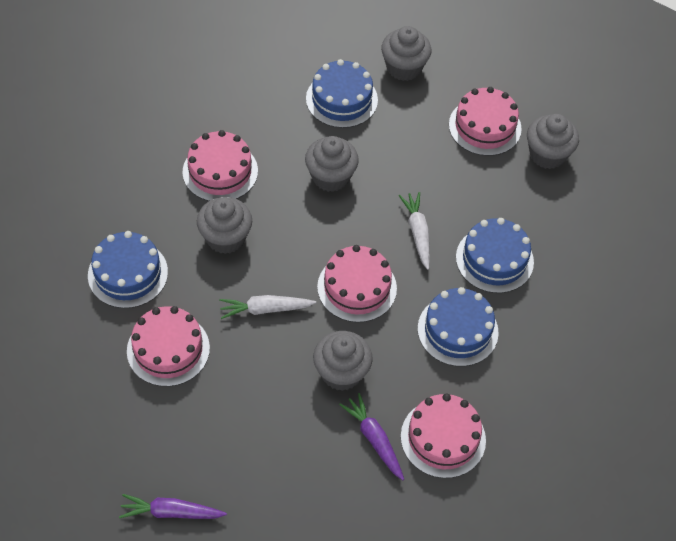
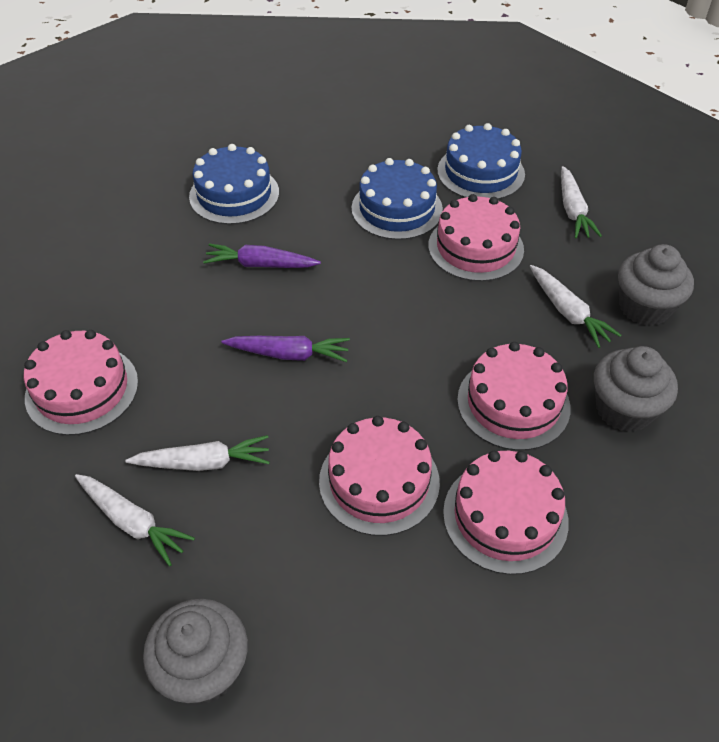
blue cake: 4 -> 3
grey cupcake: 5 -> 3
white carrot: 2 -> 4

